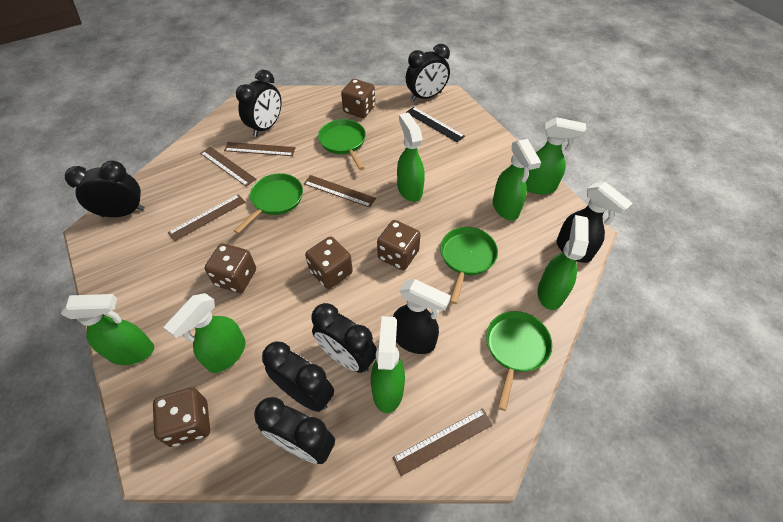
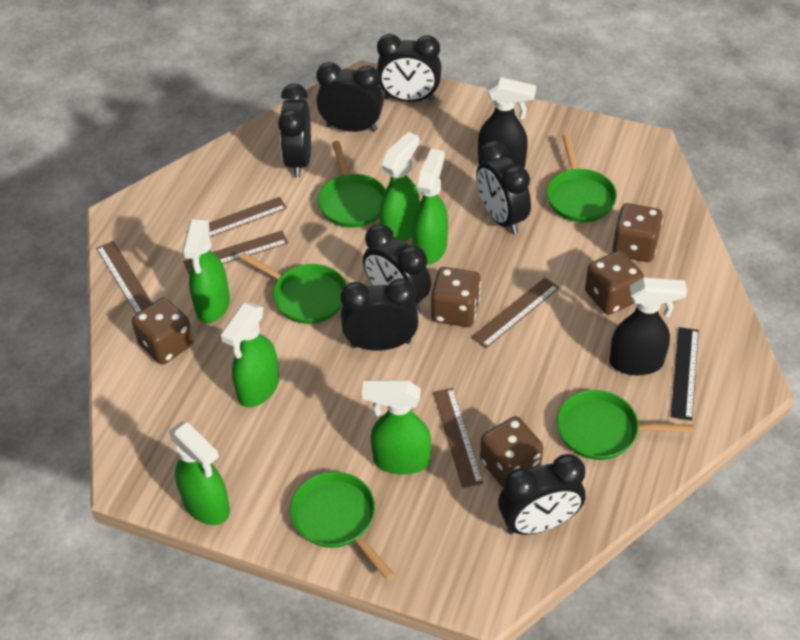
black clock: 6 -> 7
green pan: 4 -> 5
green spray bottle: 7 -> 6

